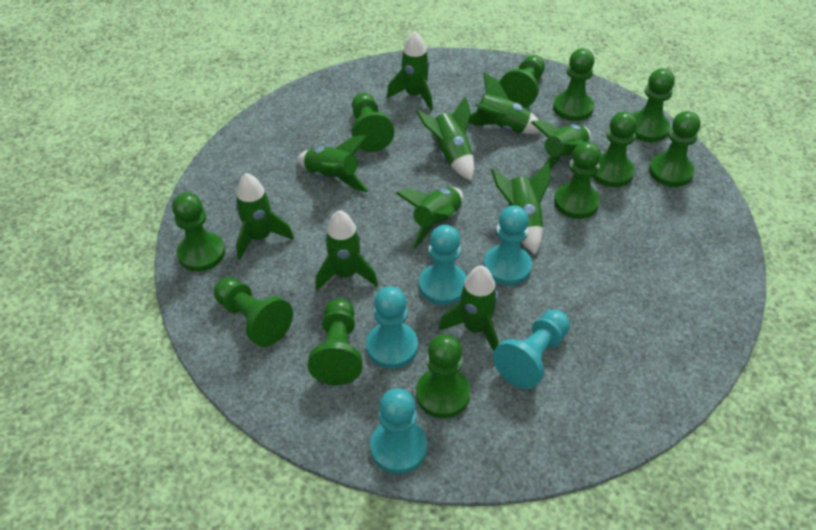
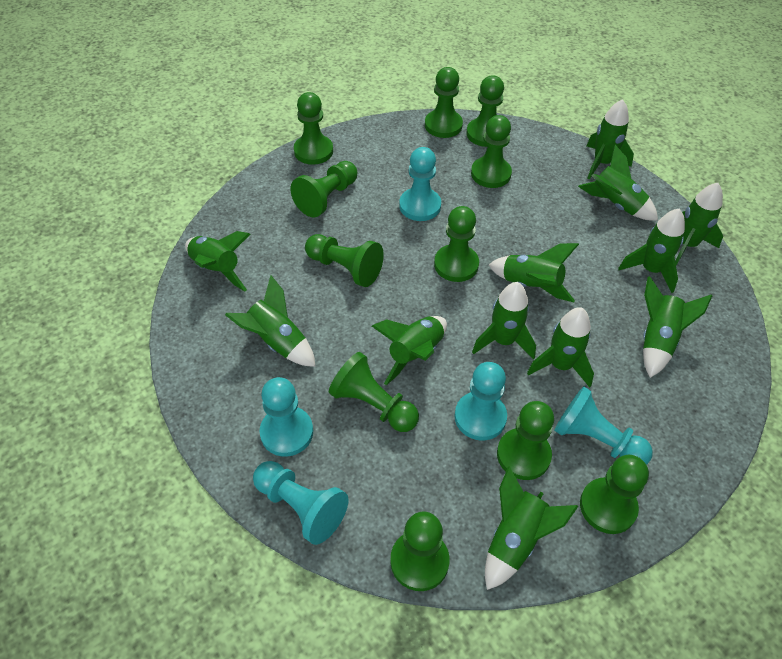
green rocket: 10 -> 12

